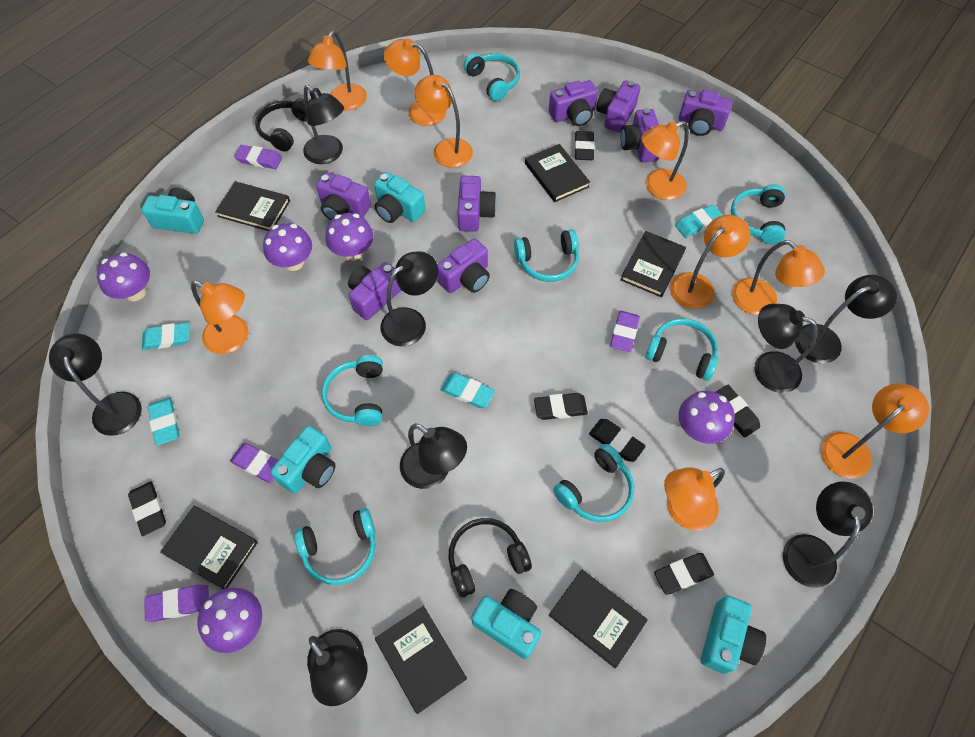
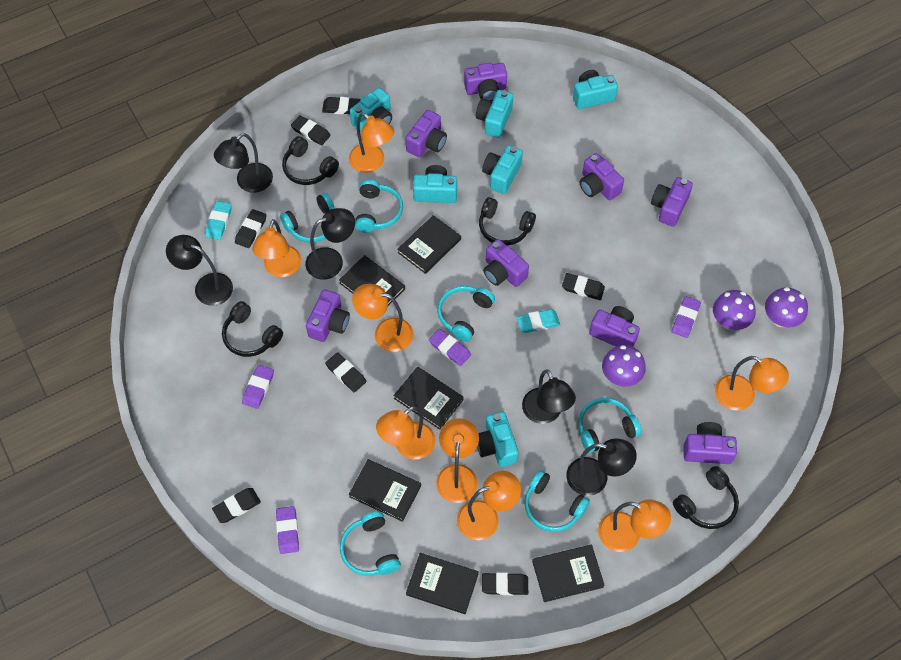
black eraser: 6 -> 7
black headphones: 2 -> 4
black lamp: 8 -> 5
orange lamp: 9 -> 8
purple mushroom: 5 -> 3
turquoise camera: 5 -> 6
turquoise eraser: 4 -> 2
turquoise headphones: 7 -> 6

